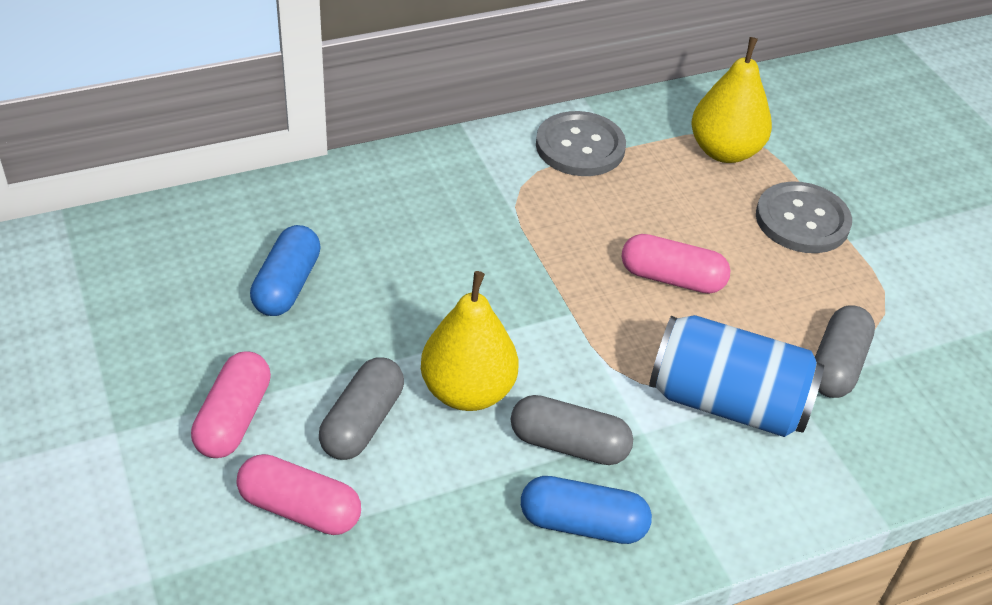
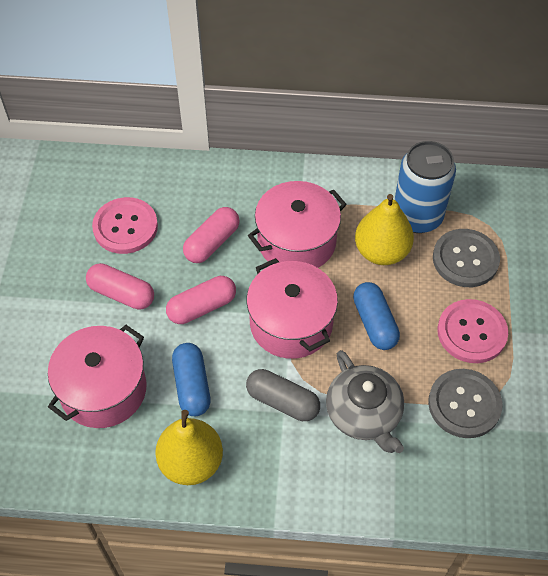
grey capsule: 3 -> 1
grey teapot: 0 -> 1
pink button: 0 -> 2
pink pot: 0 -> 3

